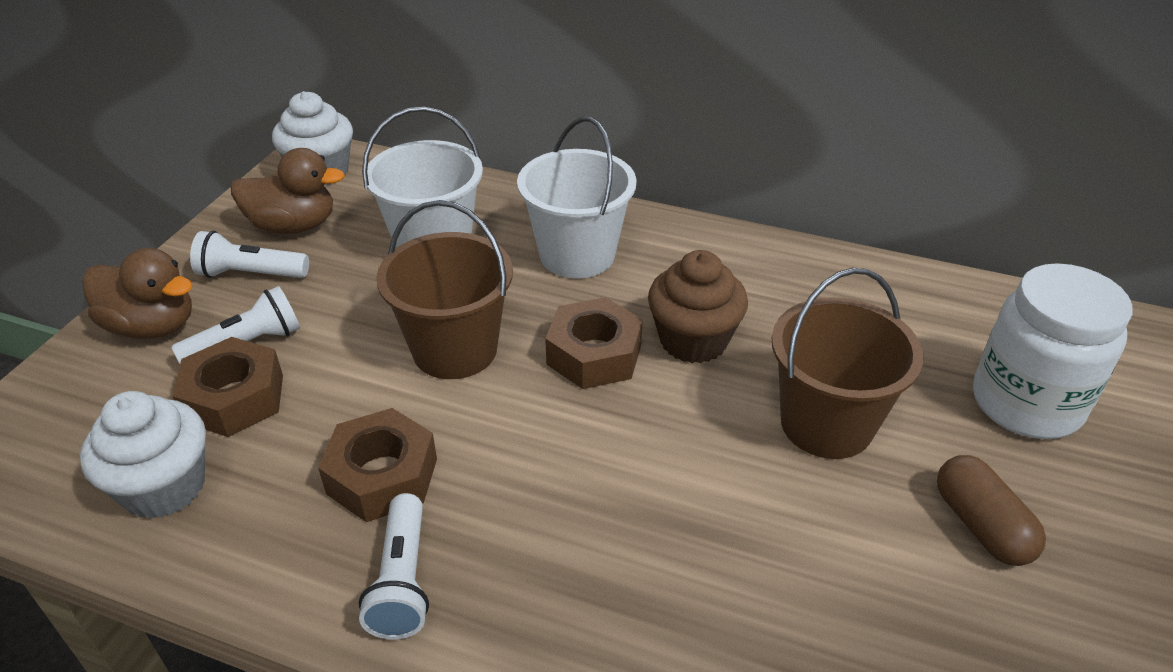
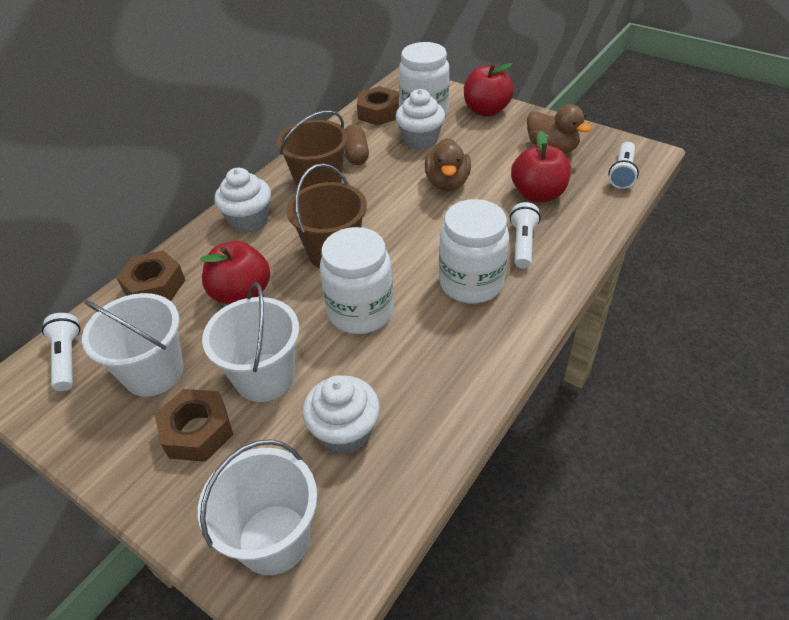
brown cupcake: 1 -> 0
red apple: 0 -> 3
white bucket: 2 -> 3
white cupcake: 2 -> 3
white jar: 1 -> 3

